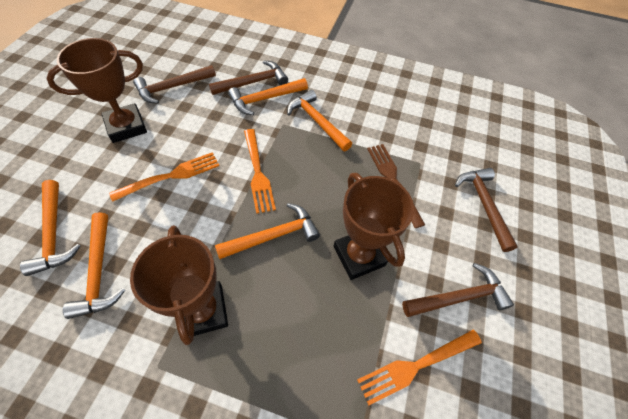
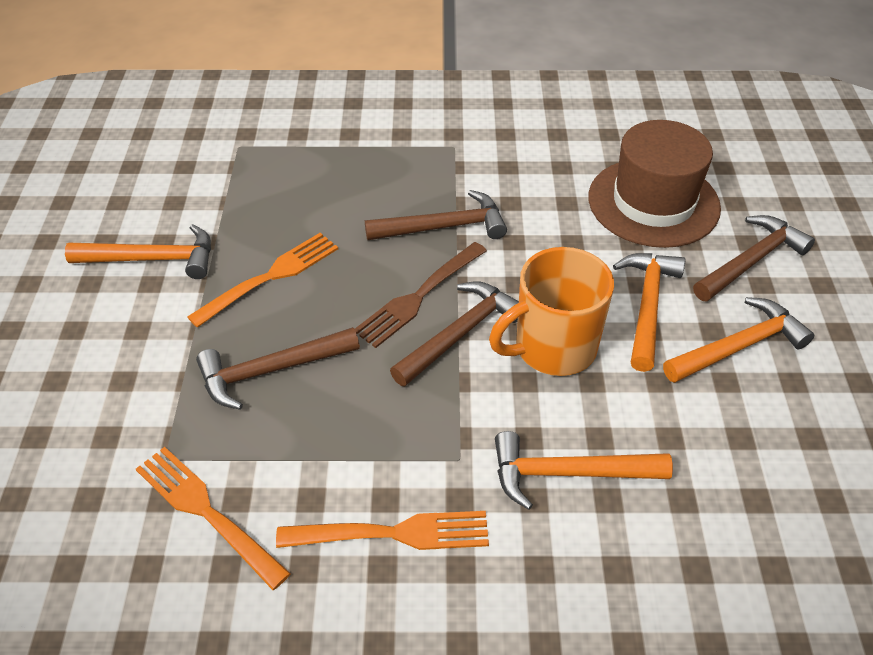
brown hat: 0 -> 1
brown trophy: 3 -> 0
orange hammer: 5 -> 4
orange mug: 0 -> 1

